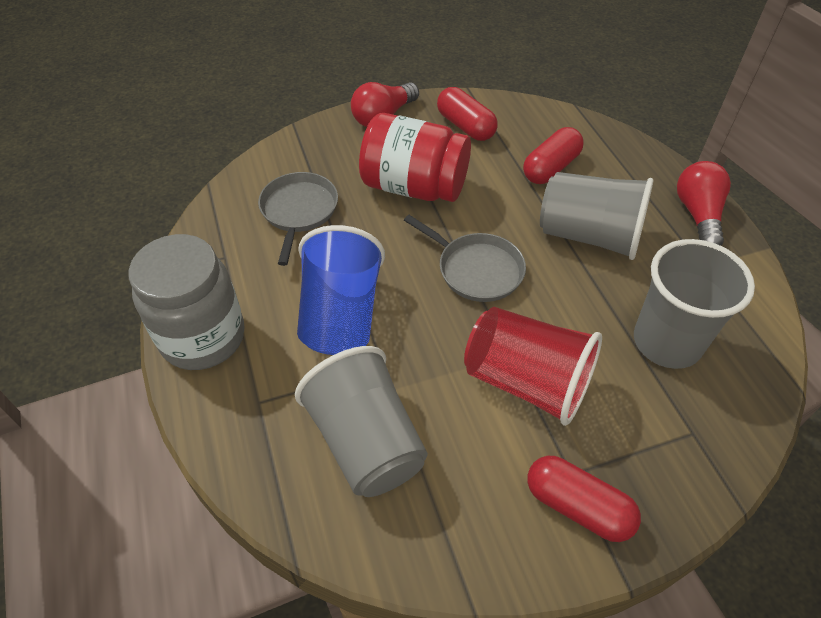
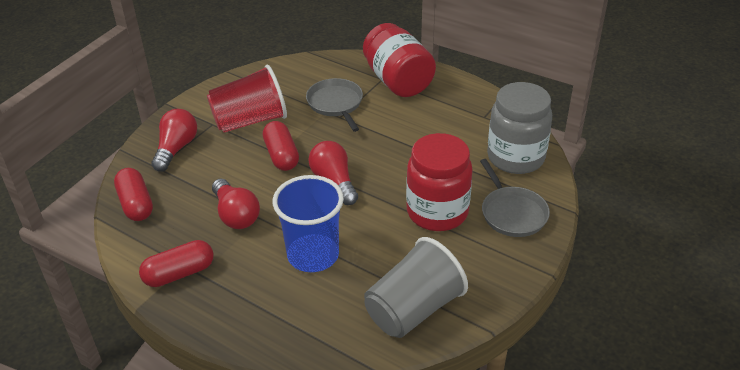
grey cup: 3 -> 1
red jar: 1 -> 2
red light bulb: 2 -> 3

